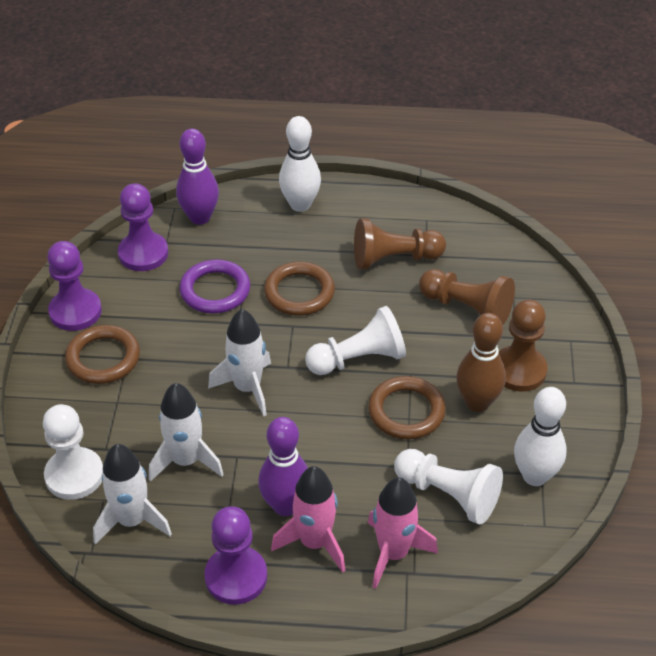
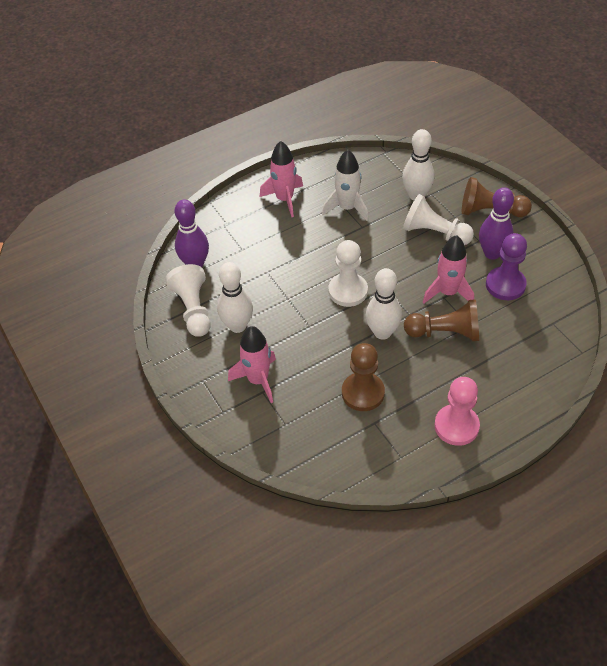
brown bowling pin: 1 -> 0
brown ring: 3 -> 0
pink pawn: 0 -> 1
pink rocket: 2 -> 3
purple pawn: 3 -> 1
purple ring: 1 -> 0
white bowling pin: 2 -> 3
white rocket: 3 -> 1

